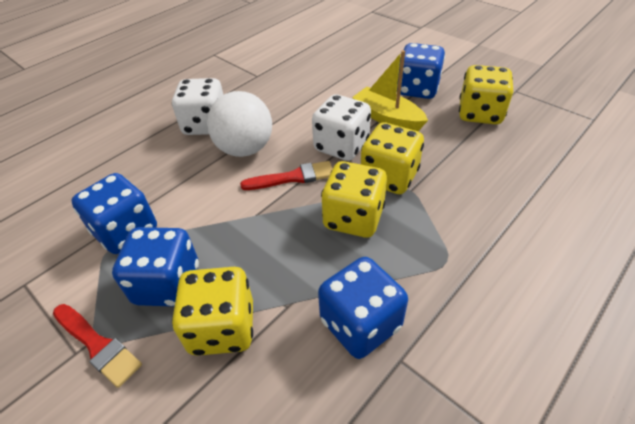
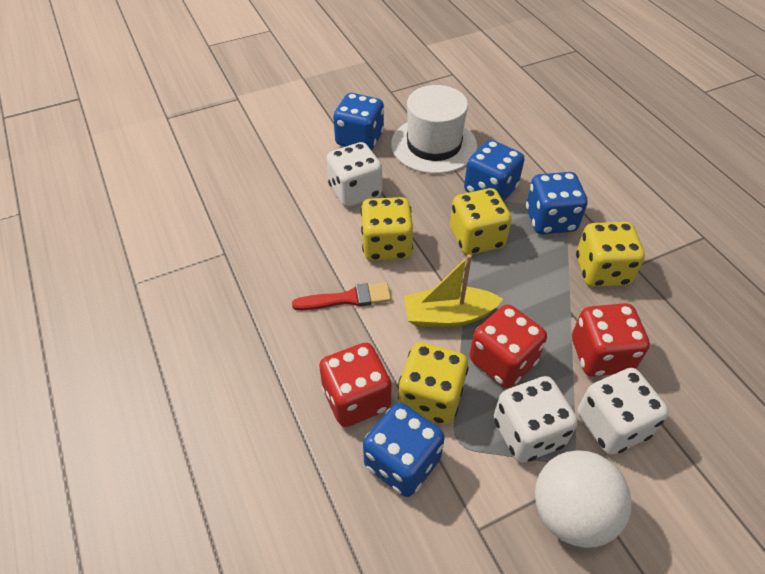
red brush: 2 -> 1
red dice: 0 -> 3
white dice: 2 -> 3
white hat: 0 -> 1

